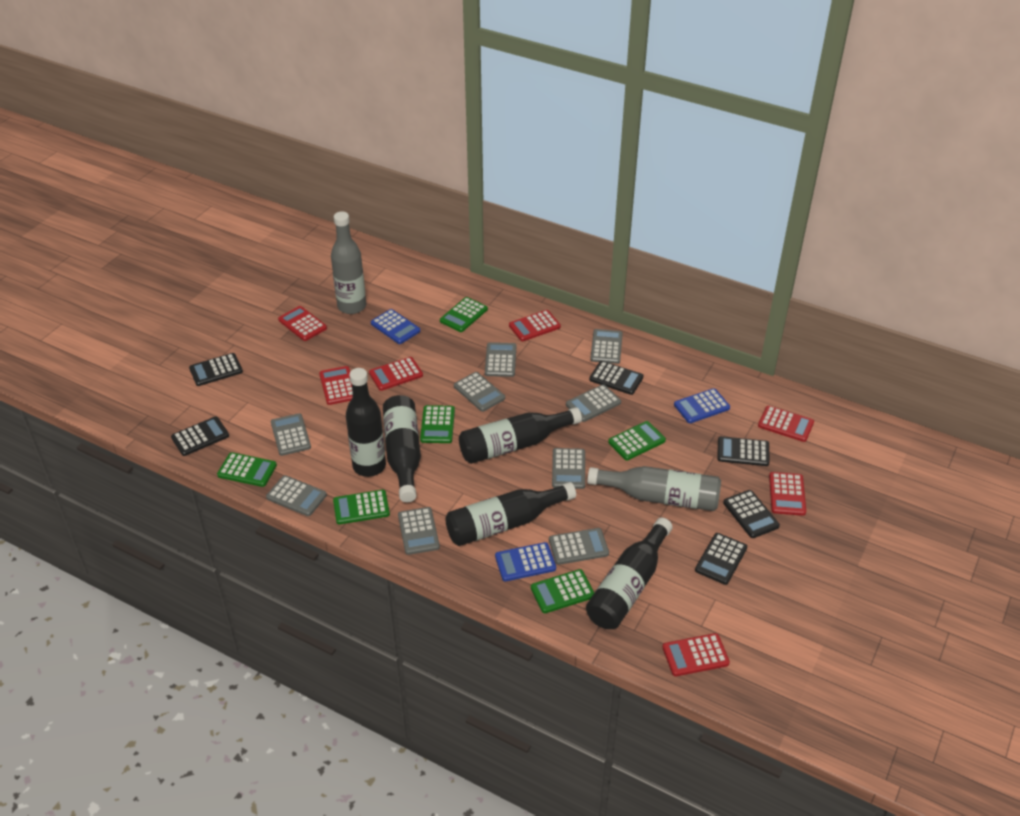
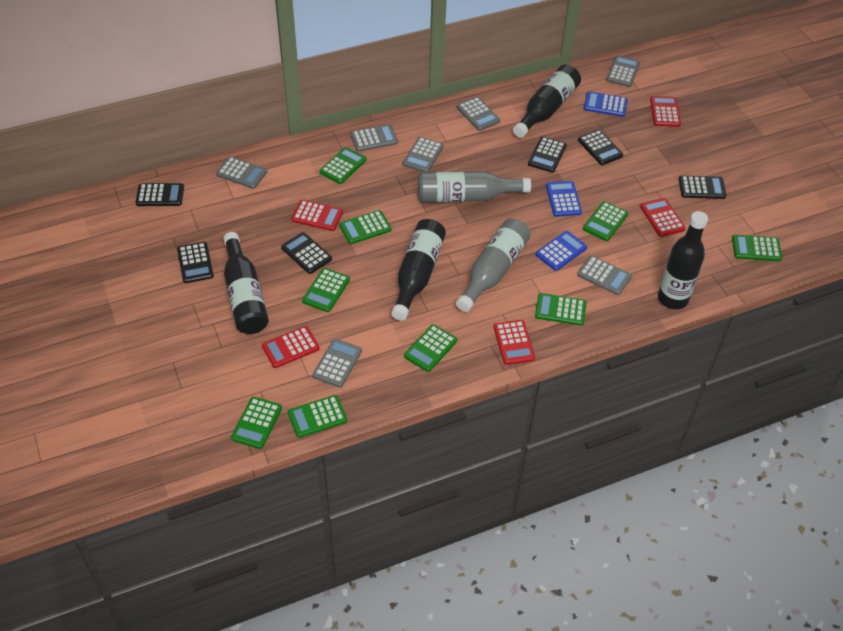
black bottle: 5 -> 4
green calculator: 6 -> 9
grey calculator: 9 -> 7
red calculator: 7 -> 5

